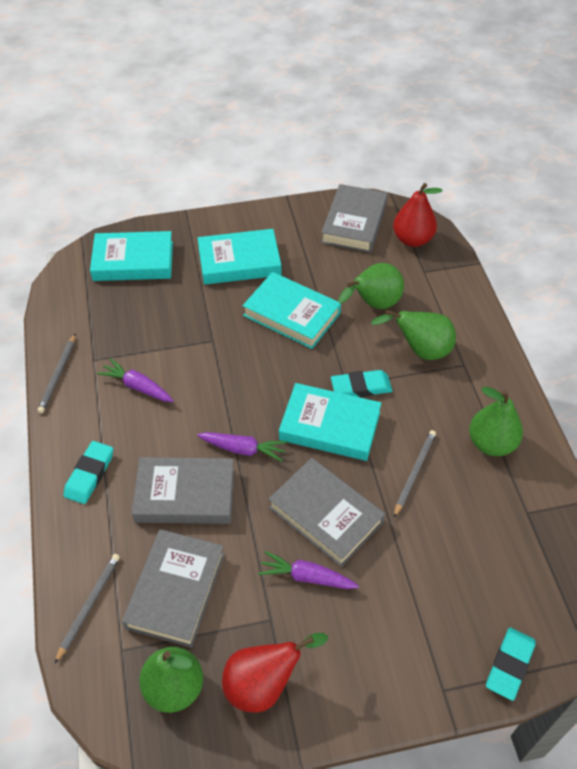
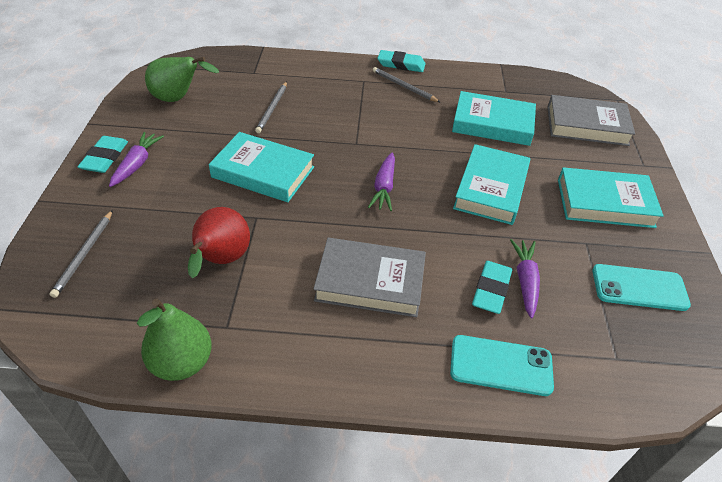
green pear: 4 -> 2
grey book: 4 -> 2
red pear: 2 -> 1
turquoise phone: 0 -> 2

